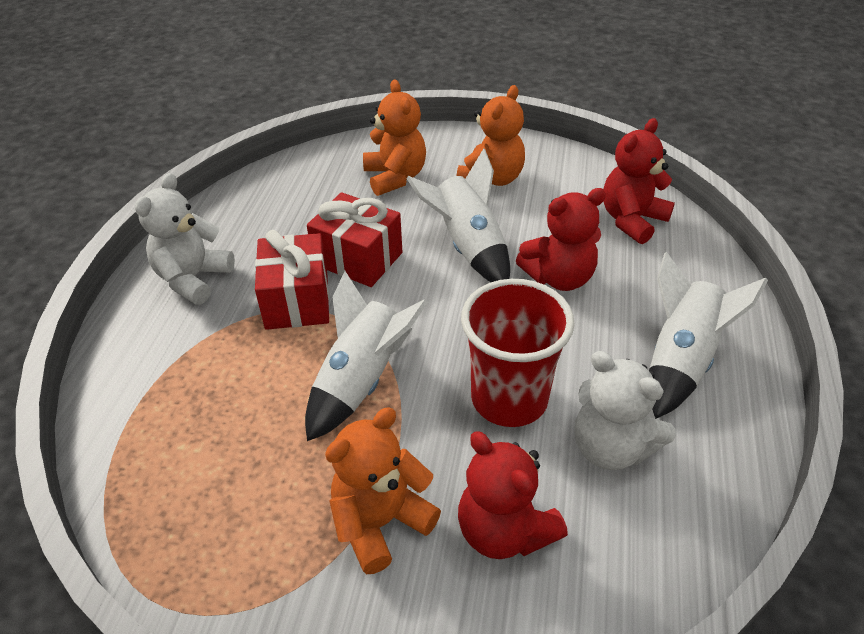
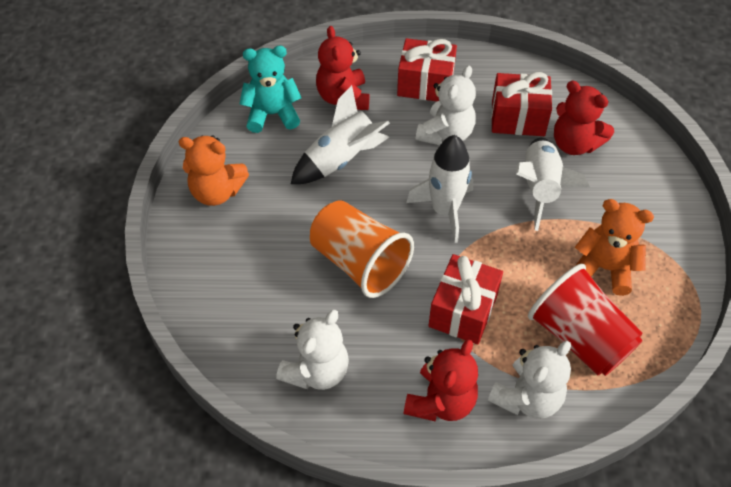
orange cup: 0 -> 1
orange teddy bear: 3 -> 2
red gift: 2 -> 3
turquoise teddy bear: 0 -> 1
white teddy bear: 2 -> 3

